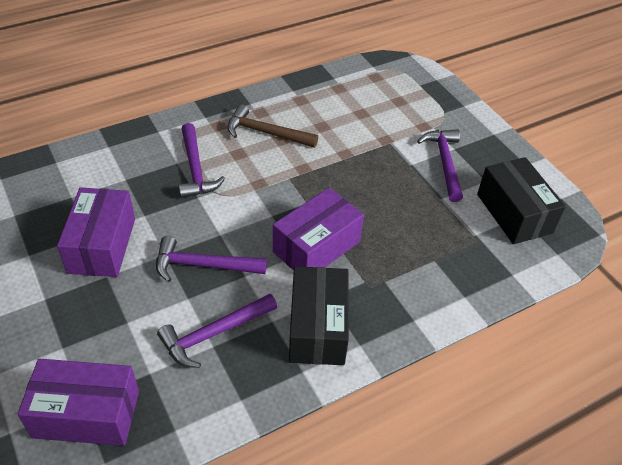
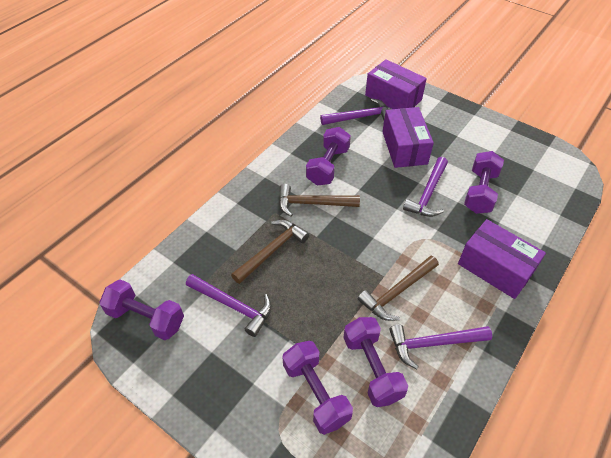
black box: 2 -> 0
brown hammer: 1 -> 3
purple dumbbell: 0 -> 5

